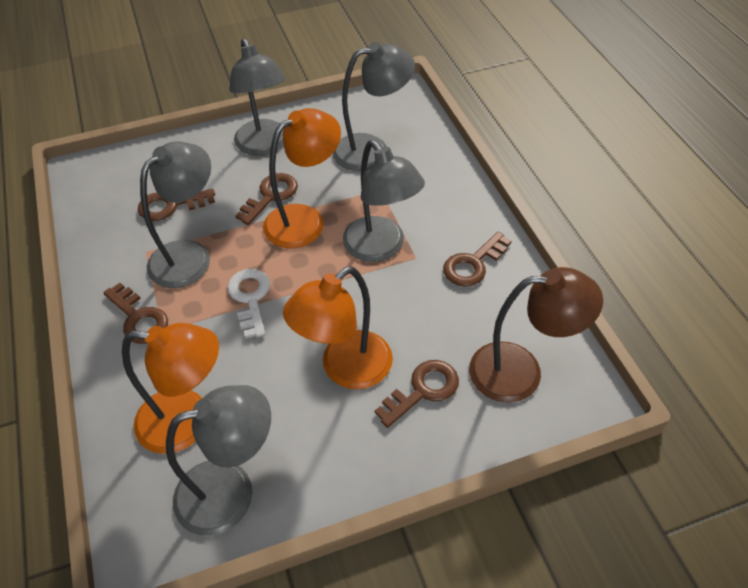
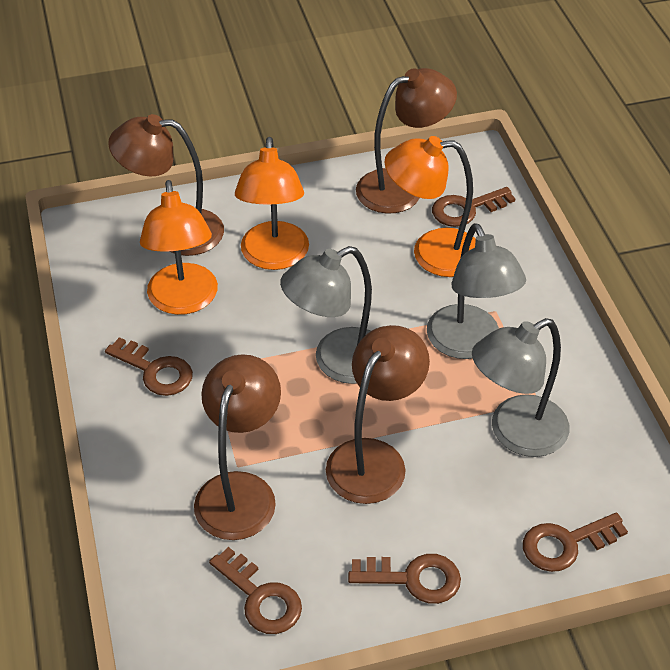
brown lamp: 1 -> 4
grey lamp: 5 -> 3
white key: 1 -> 0

